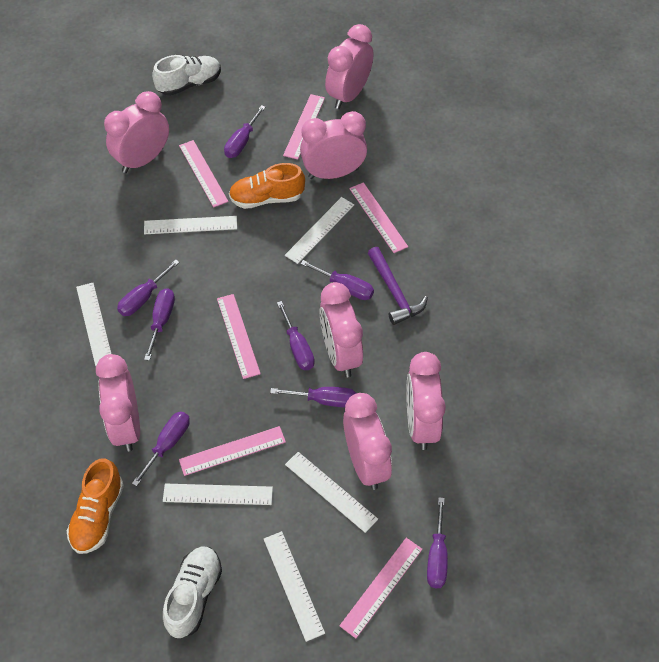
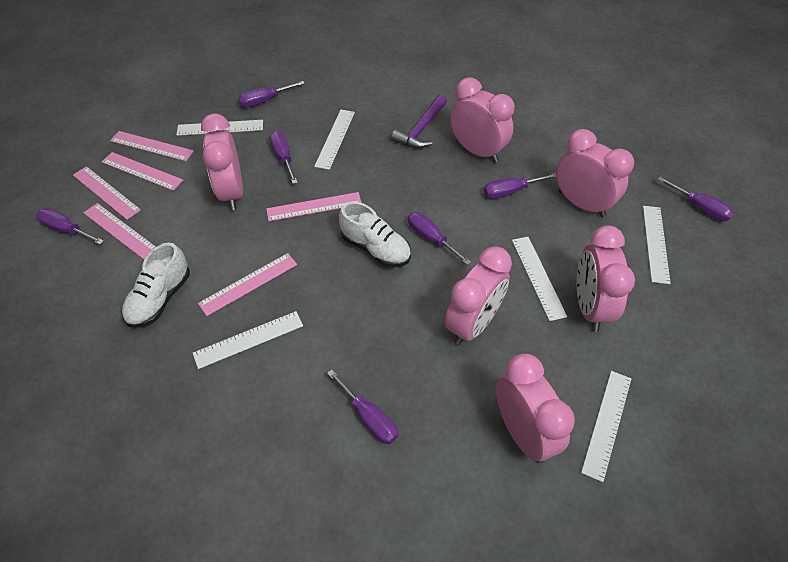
orange shoe: 2 -> 0
pink clock: 7 -> 6
purple screwdriver: 8 -> 7

